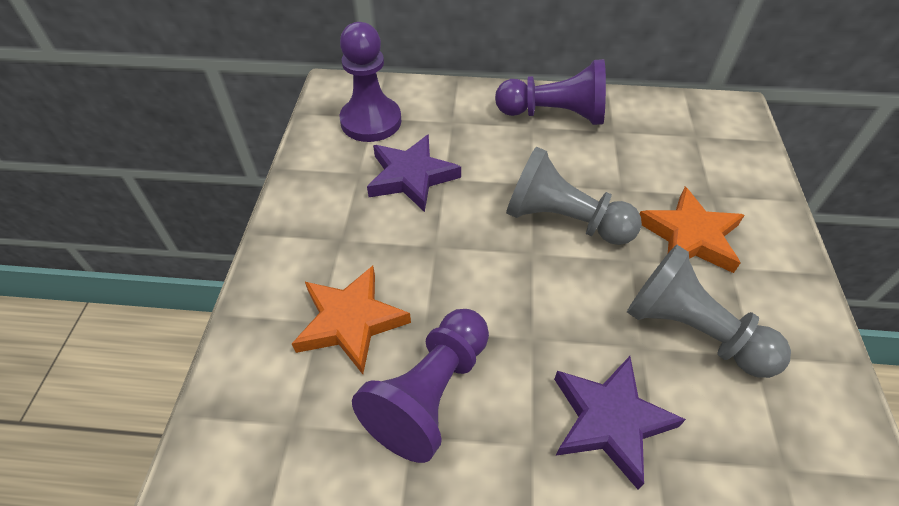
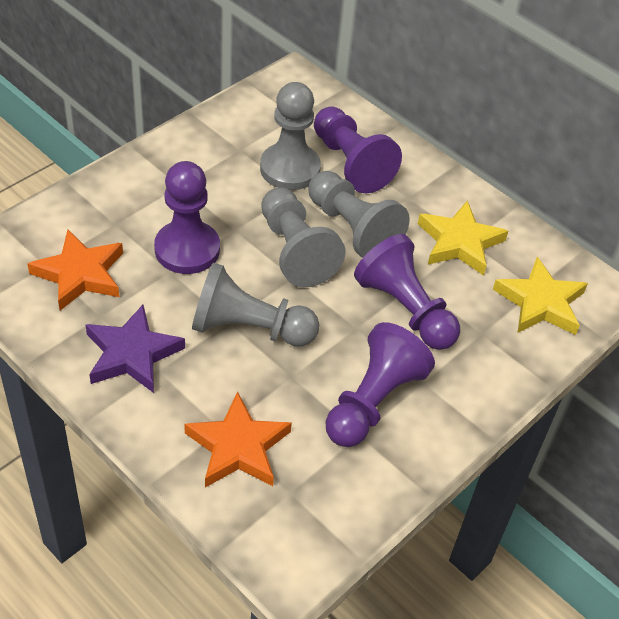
grey pawn: 2 -> 4
purple pawn: 3 -> 4
purple star: 2 -> 1
yellow star: 0 -> 2

